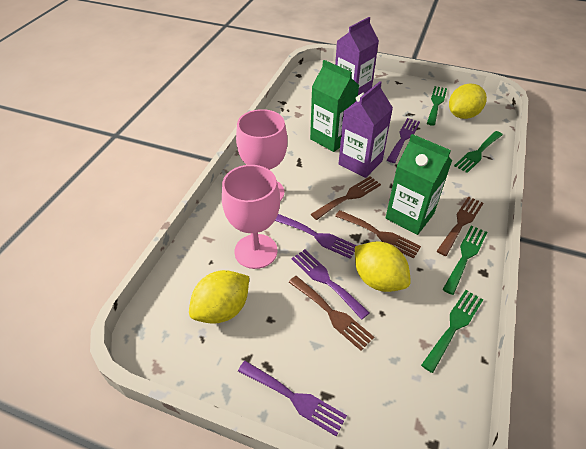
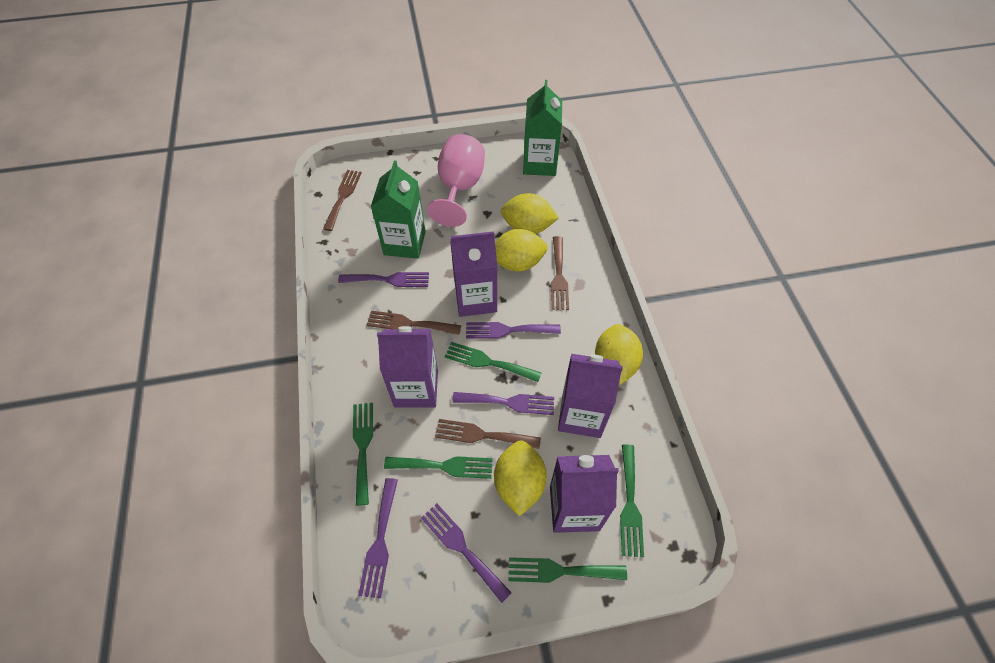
green fork: 4 -> 5
pink goblet: 2 -> 1
purple carton: 2 -> 4
purple fork: 4 -> 5
yellow lemon: 3 -> 4

